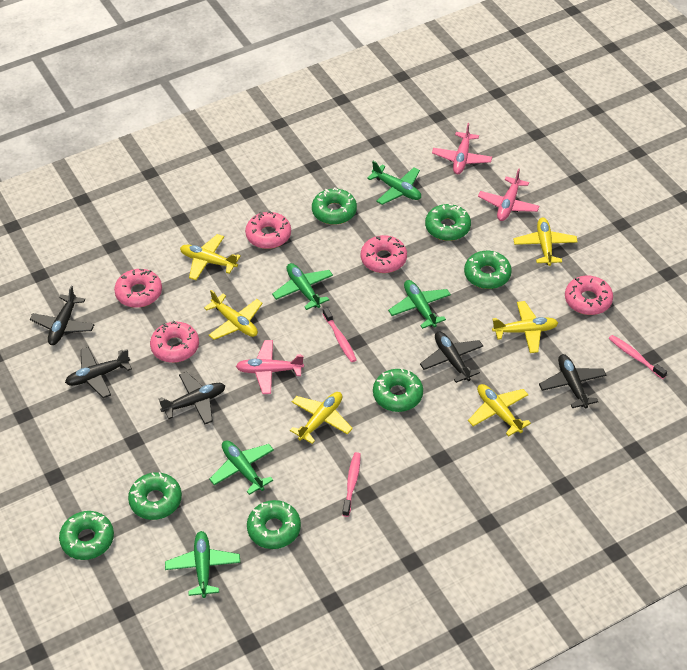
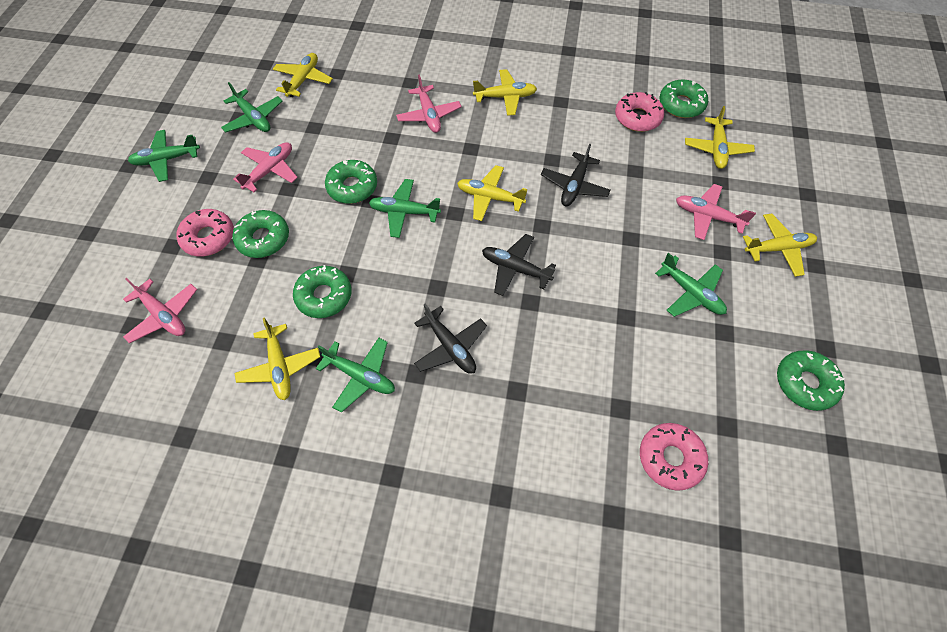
black plane: 5 -> 3
green donut: 7 -> 5
pink donut: 5 -> 3
pink plane: 3 -> 4
pink toothbrush: 3 -> 0

